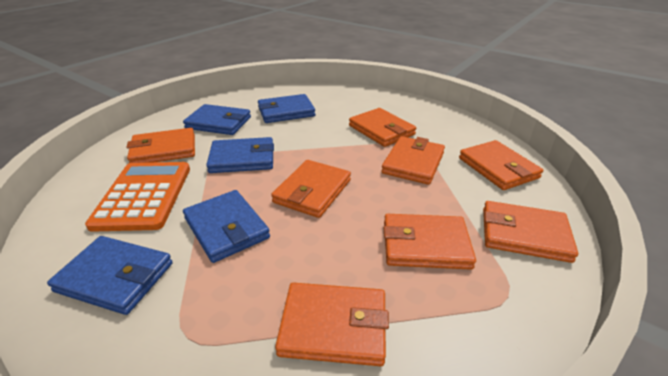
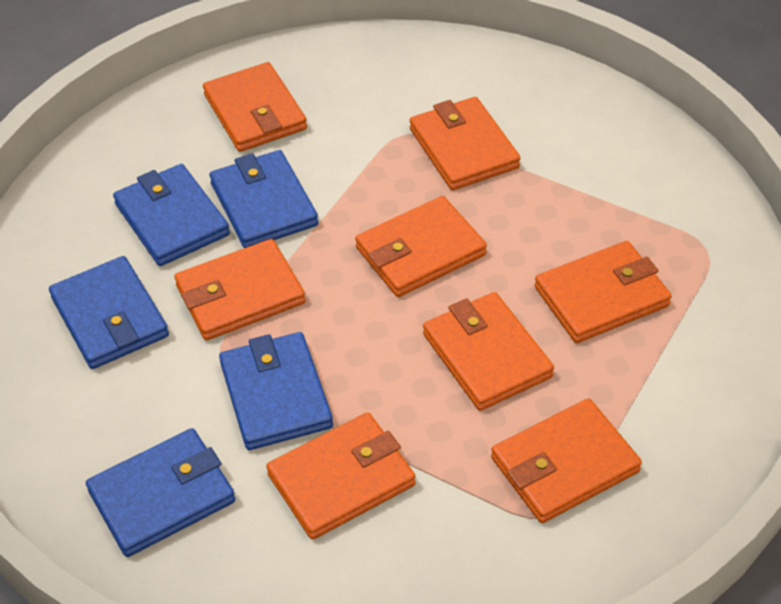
orange calculator: 1 -> 0

